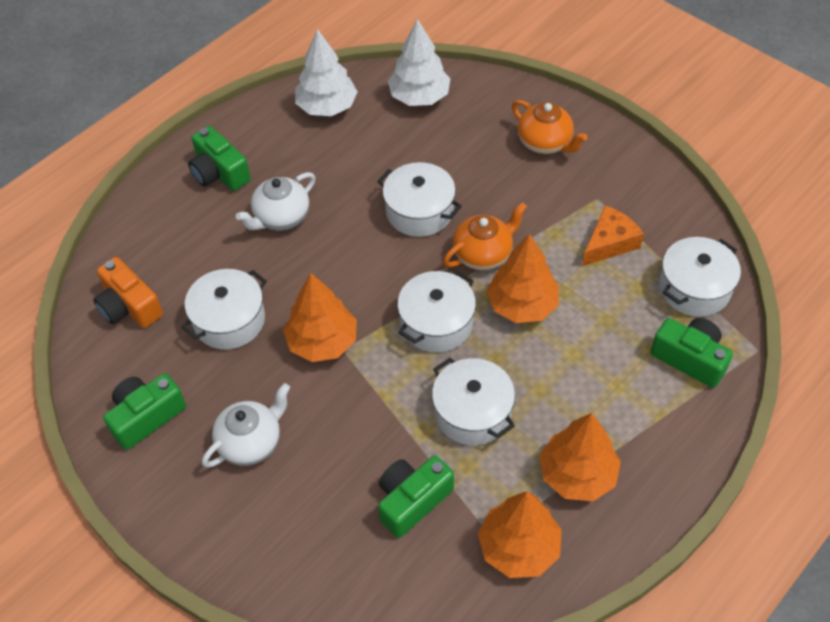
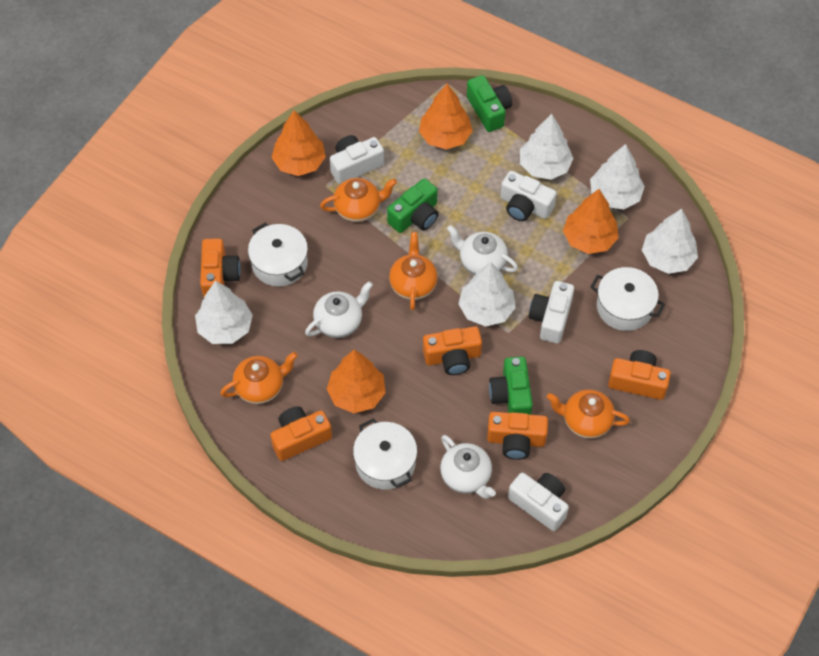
green camera: 4 -> 3
orange camera: 1 -> 5
orange cheese: 1 -> 0
orange teapot: 2 -> 4
white camera: 0 -> 4
white pot: 5 -> 3
white teapot: 2 -> 3
white tree: 2 -> 5

